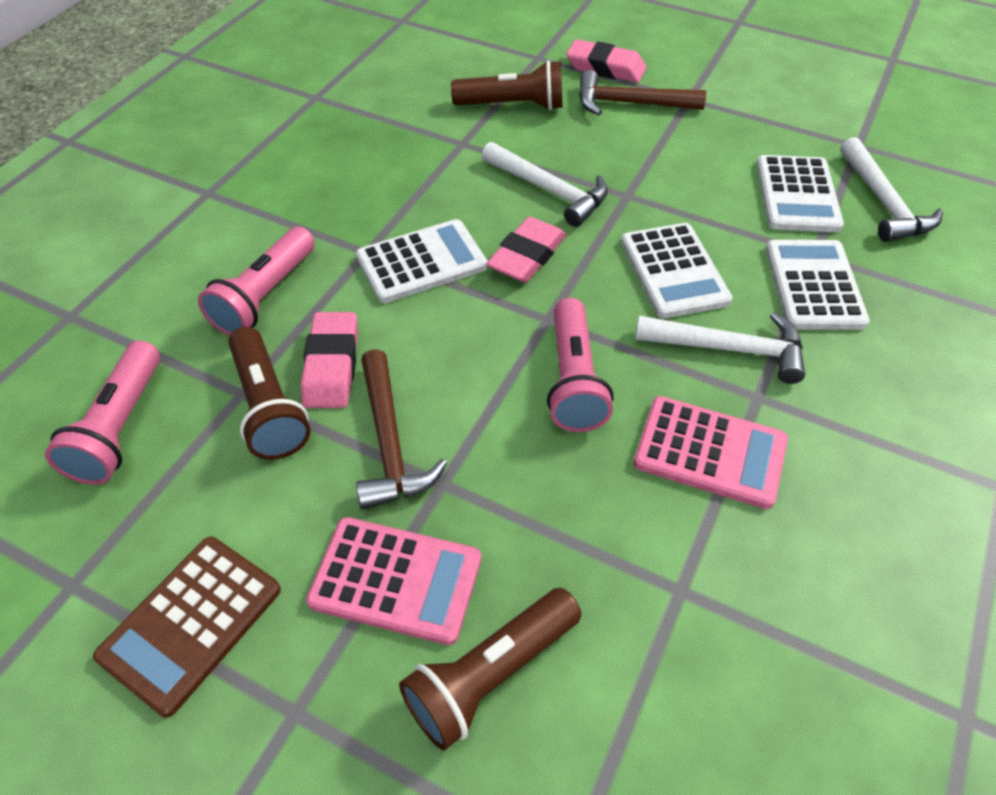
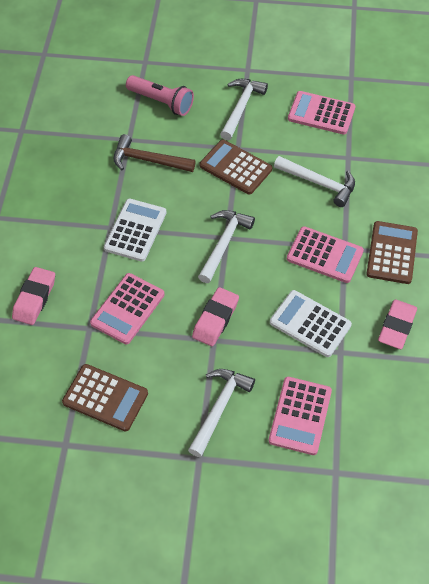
brown calculator: 1 -> 3
brown flashlight: 3 -> 0
brown hammer: 2 -> 1
pink calculator: 2 -> 4
pink flashlight: 3 -> 1
white calculator: 4 -> 2
white hammer: 3 -> 4

